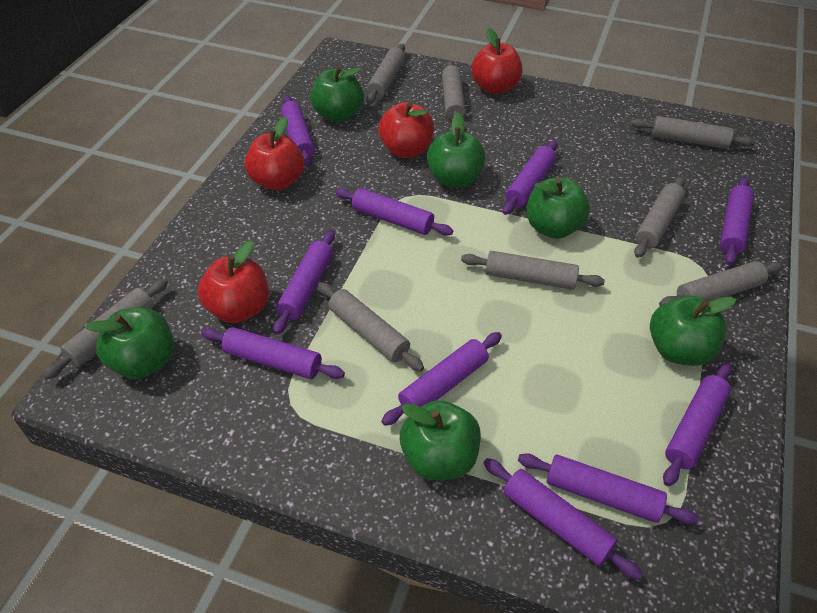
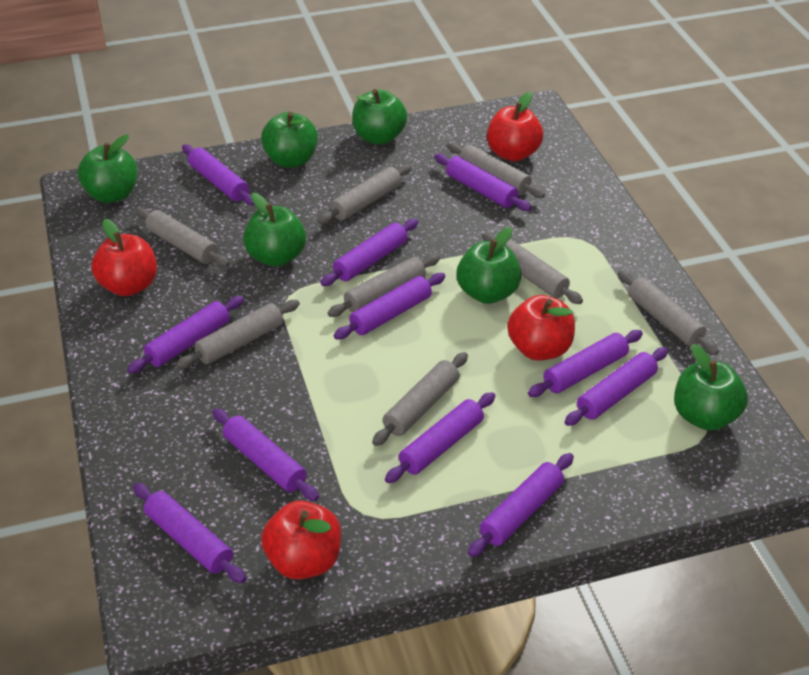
purple rolling pin: 10 -> 11

